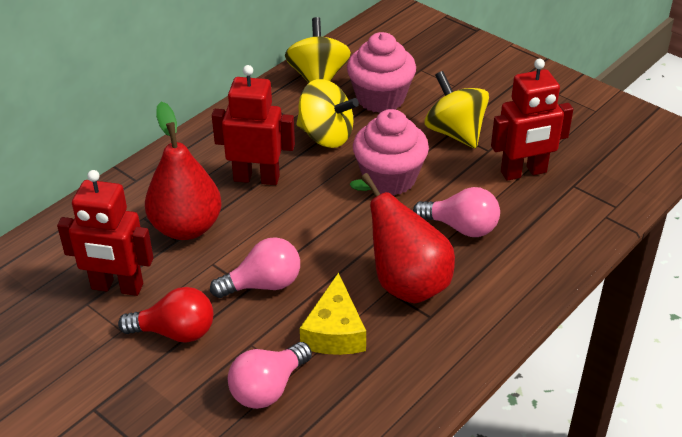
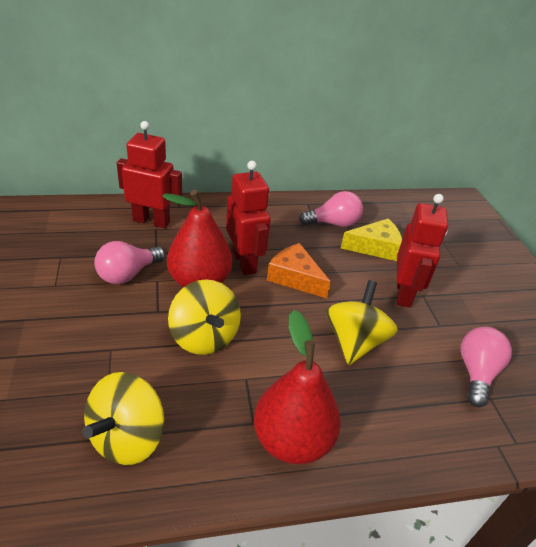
orange cheese: 0 -> 1
pink cupcake: 2 -> 0
red light bulb: 1 -> 0

